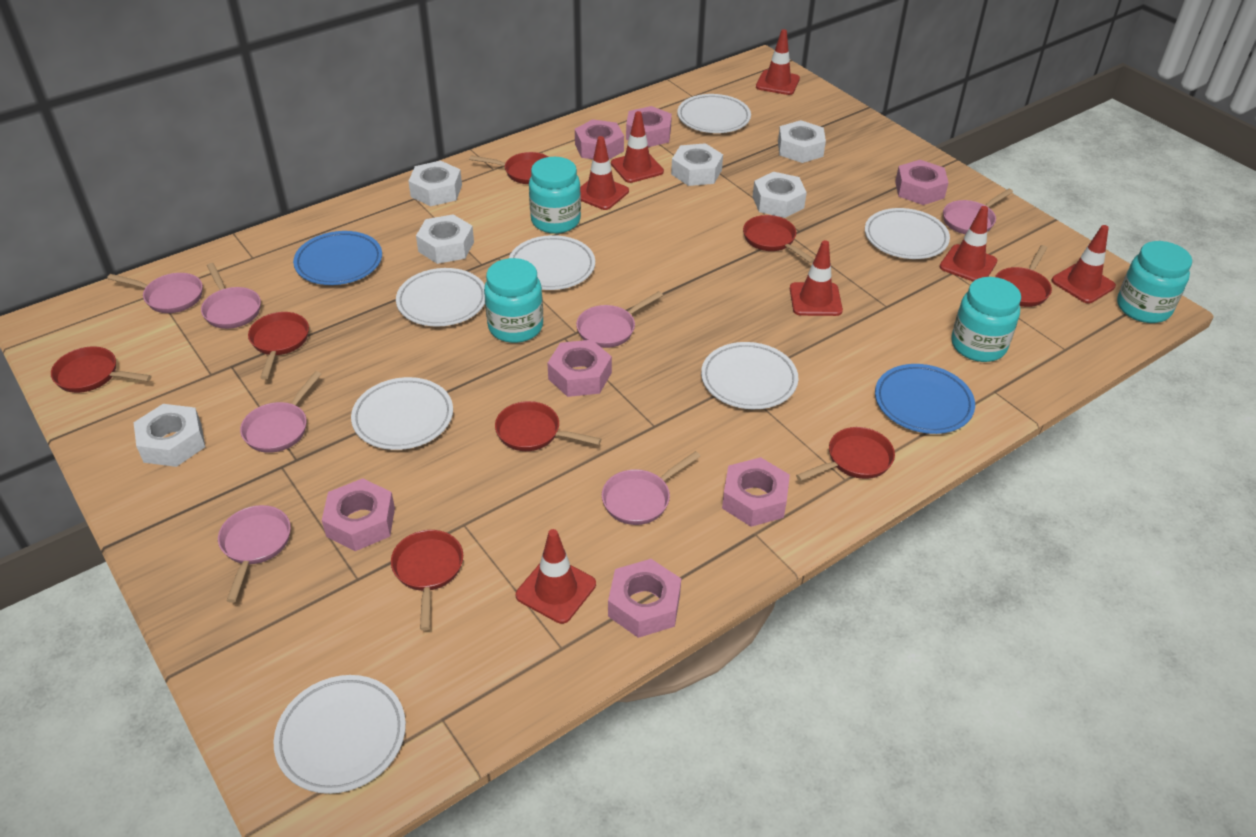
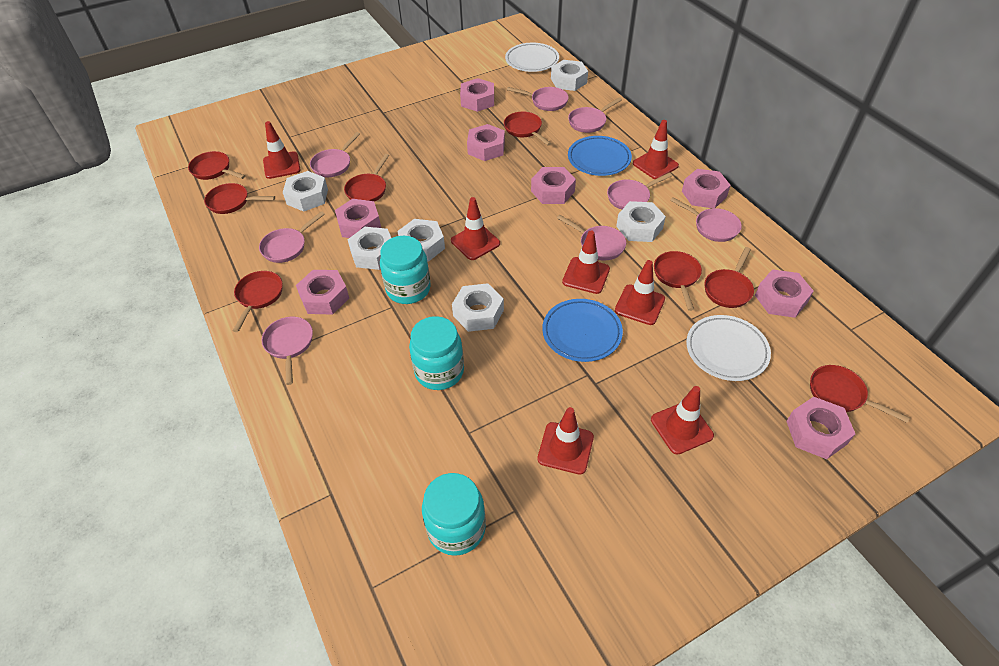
pink nut: 7 -> 8
pink pan: 7 -> 8
turquoise jar: 4 -> 3
white plate: 7 -> 2

